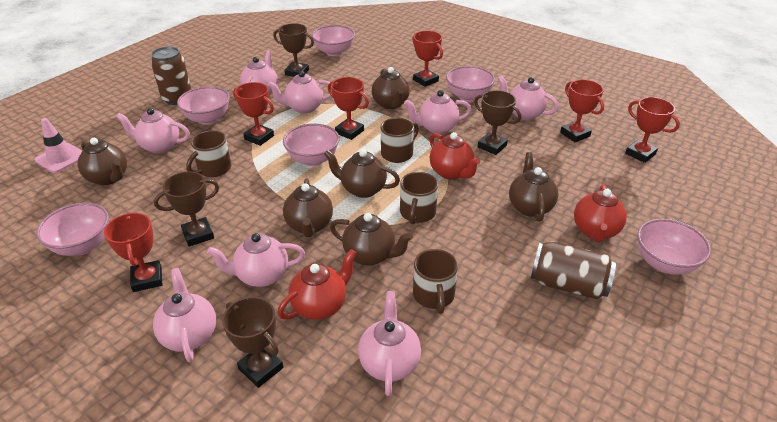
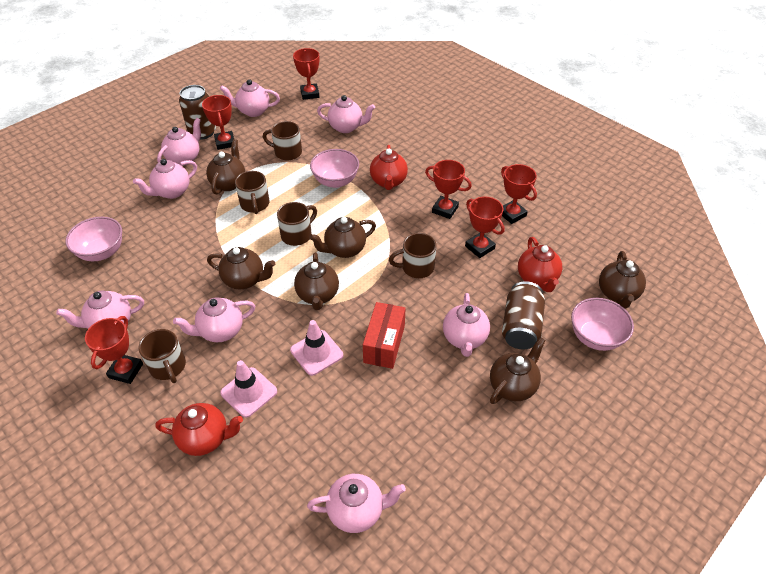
brown mug: 4 -> 5
brown trophy: 4 -> 0
pink bowl: 6 -> 3
pink traffic cone: 1 -> 2
red box: 0 -> 1

